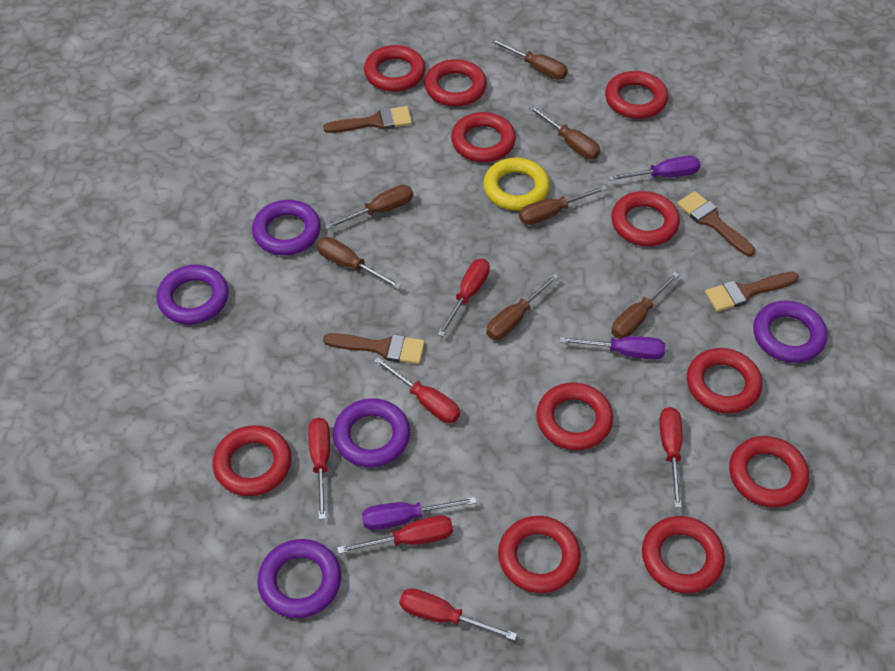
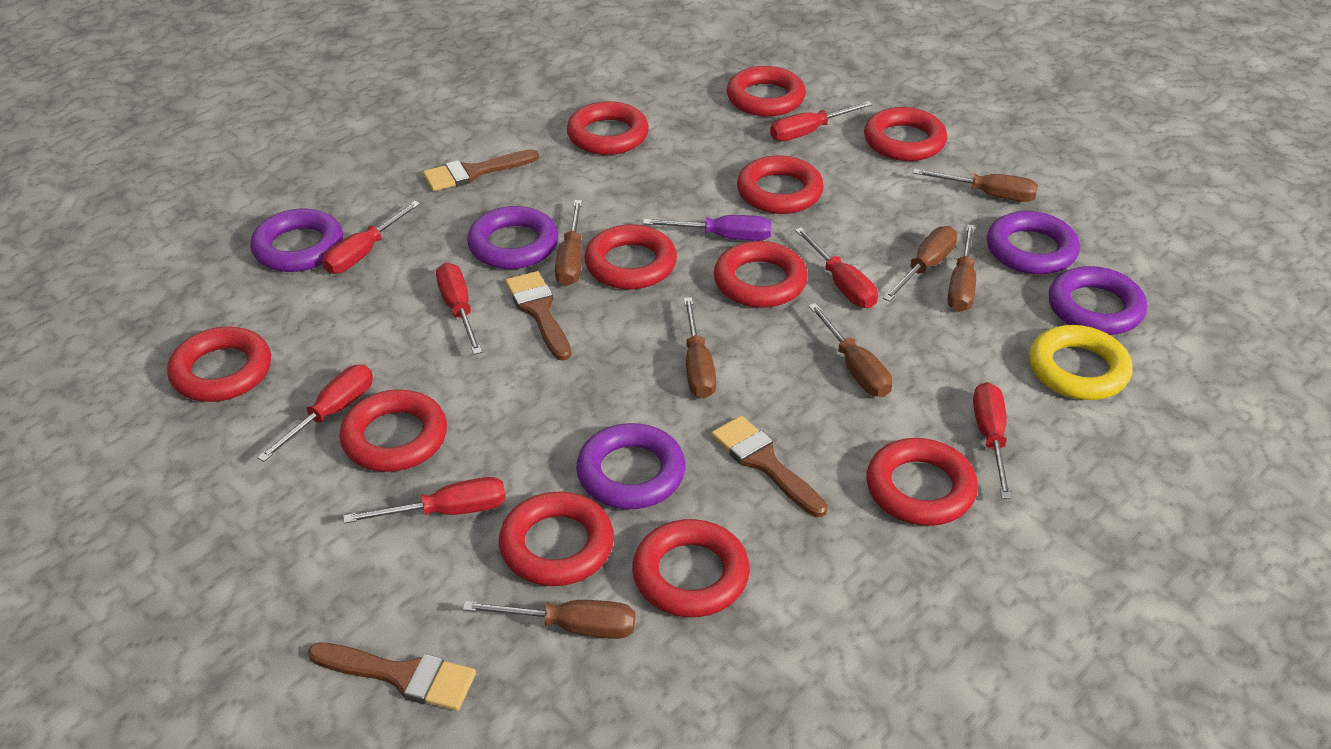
purple screwdriver: 3 -> 1
red screwdriver: 6 -> 7

